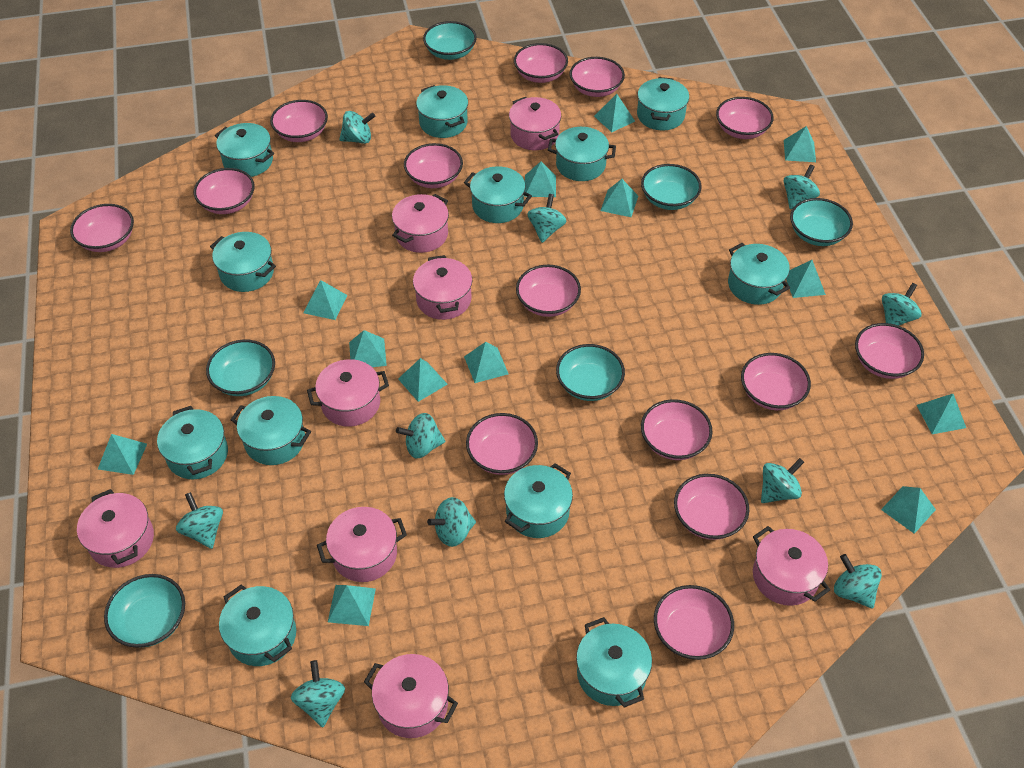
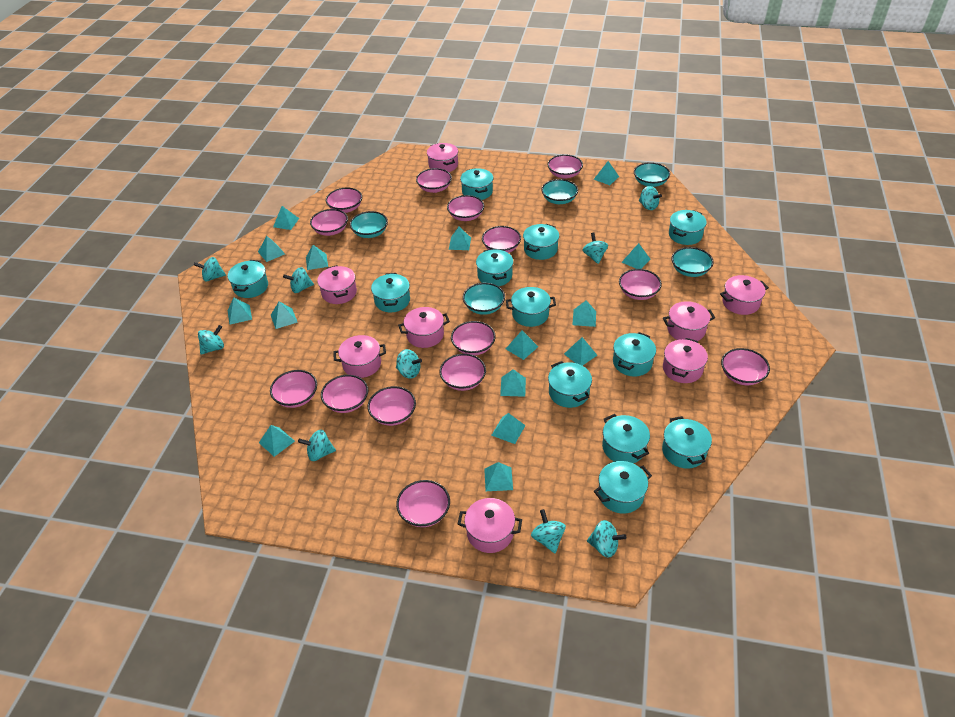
turquoise bowl: 6 -> 5
turquoise pyramid: 13 -> 15
turquoise spinning top: 10 -> 9

